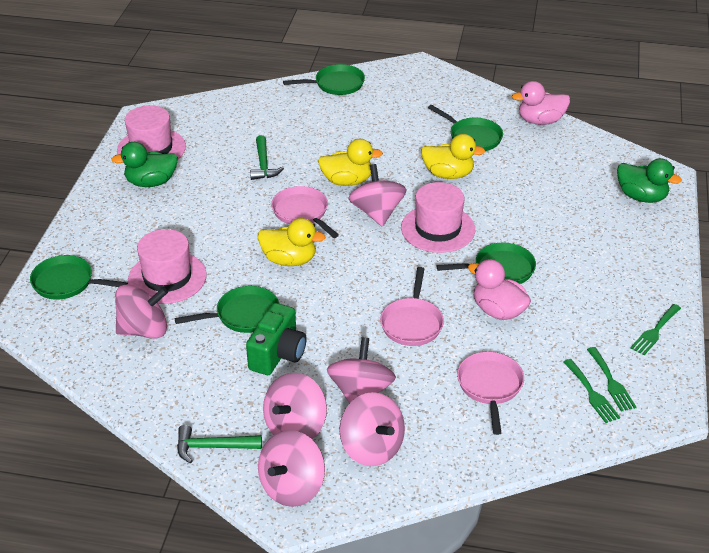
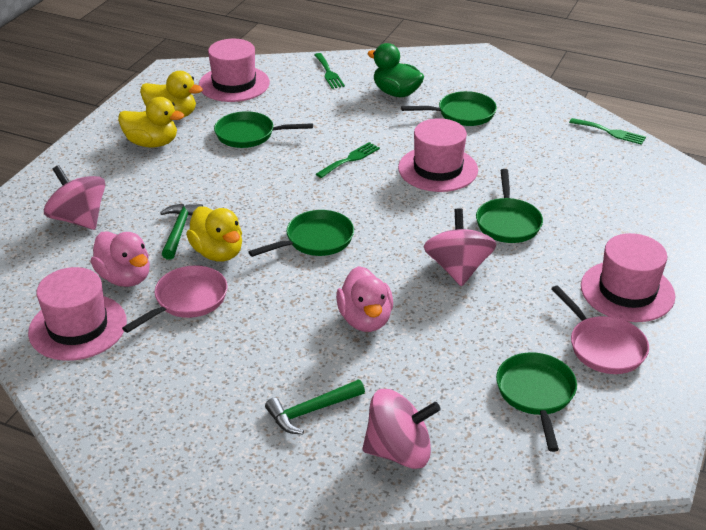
green camera: 1 -> 0
green duck: 2 -> 1
pink hat: 3 -> 4
pink pan: 3 -> 2
pink spinning top: 6 -> 3

